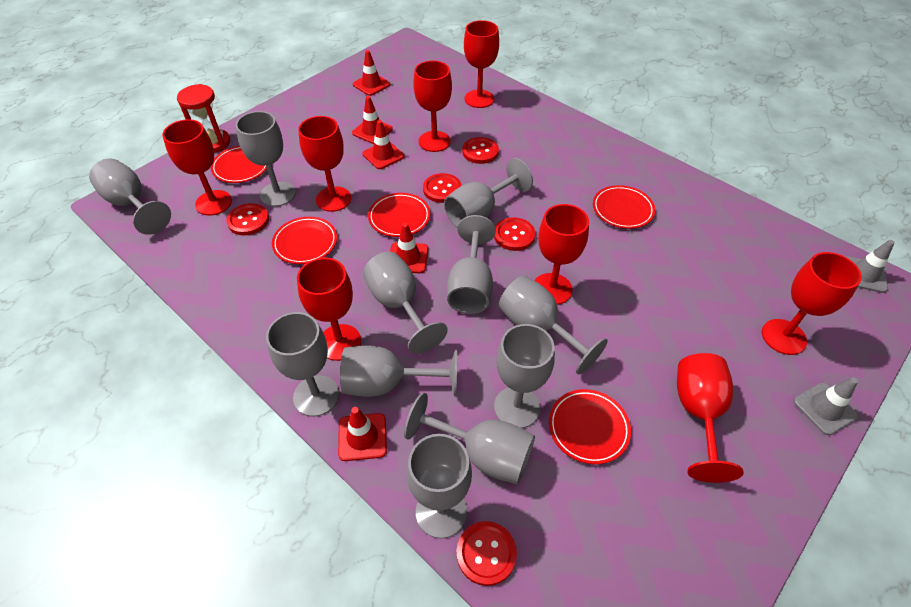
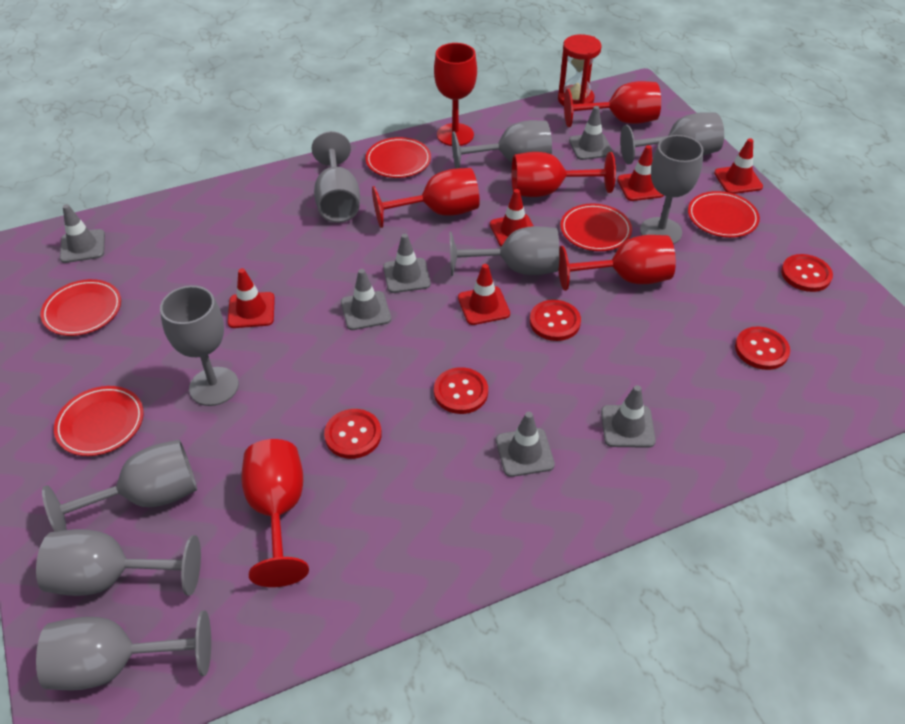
grey goblet: 11 -> 9
grey traffic cone: 2 -> 6
red goblet: 8 -> 6

